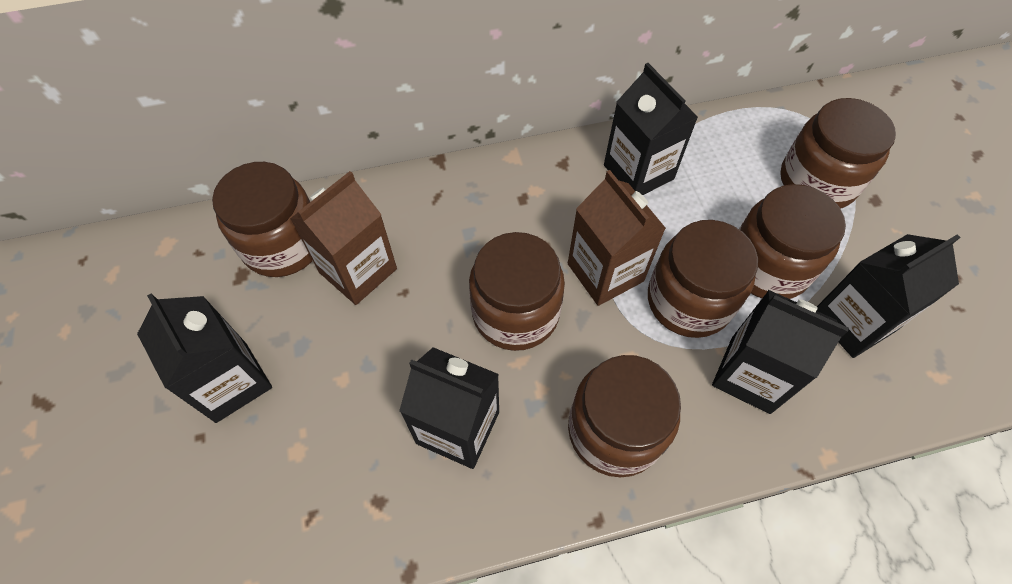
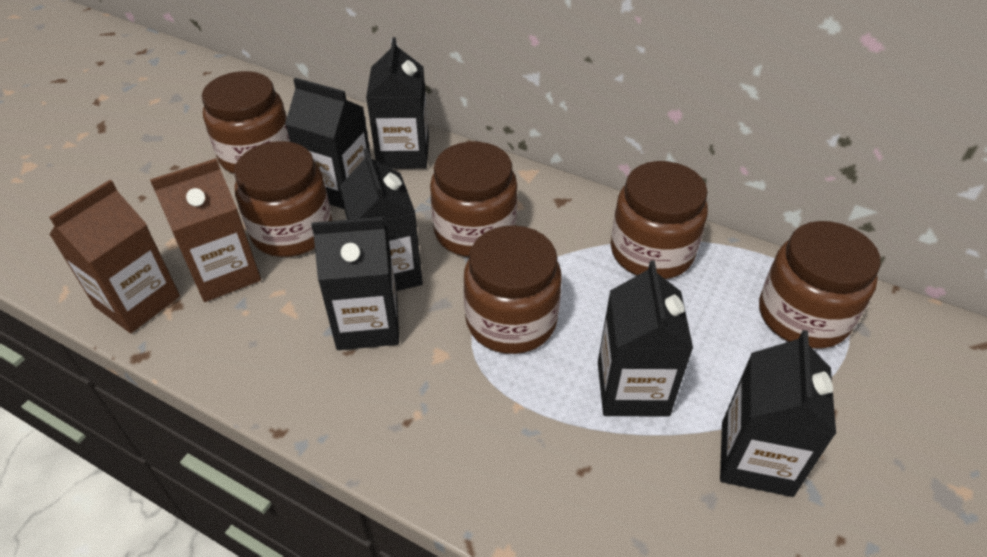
black carton: 5 -> 6

